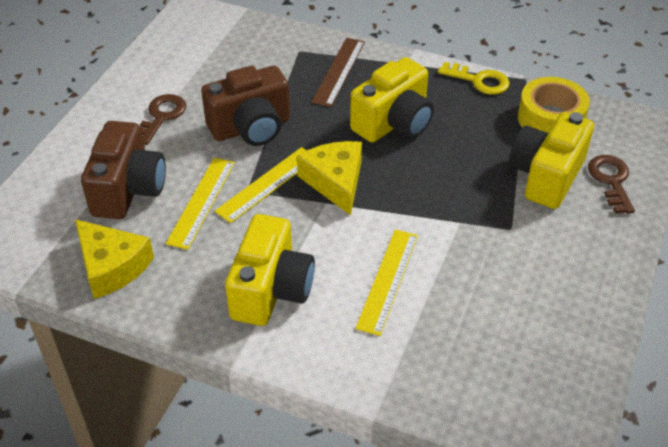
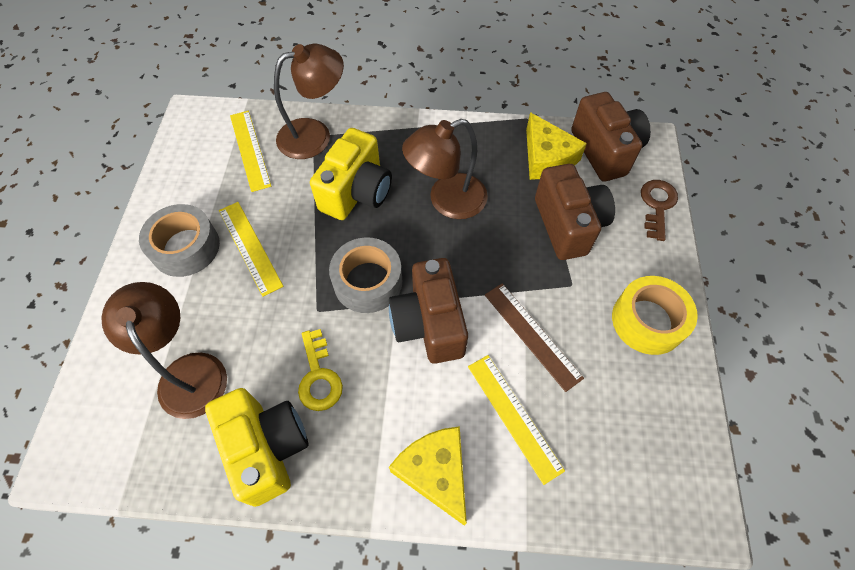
brown camera: 2 -> 3
brown key: 2 -> 1
brown lamp: 0 -> 3
grey tape: 0 -> 2
yellow camera: 3 -> 2

